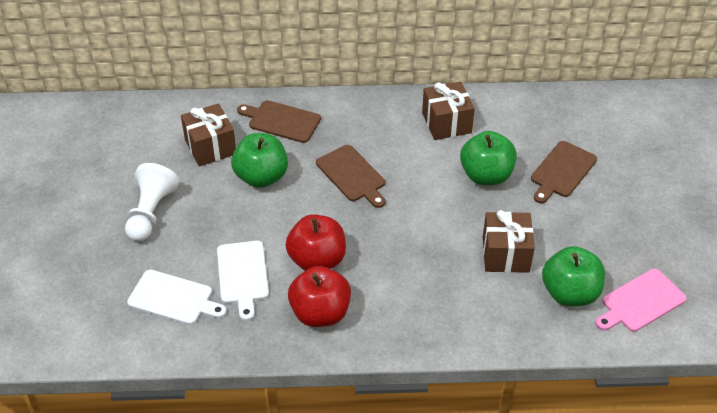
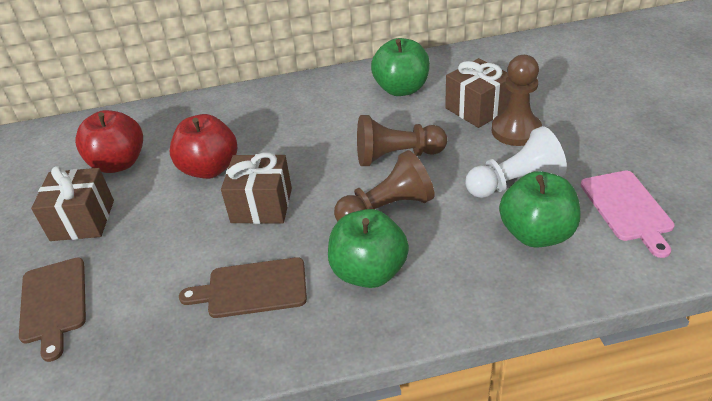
brown cutting board: 3 -> 2
brown pawn: 0 -> 3
white cutting board: 2 -> 0

